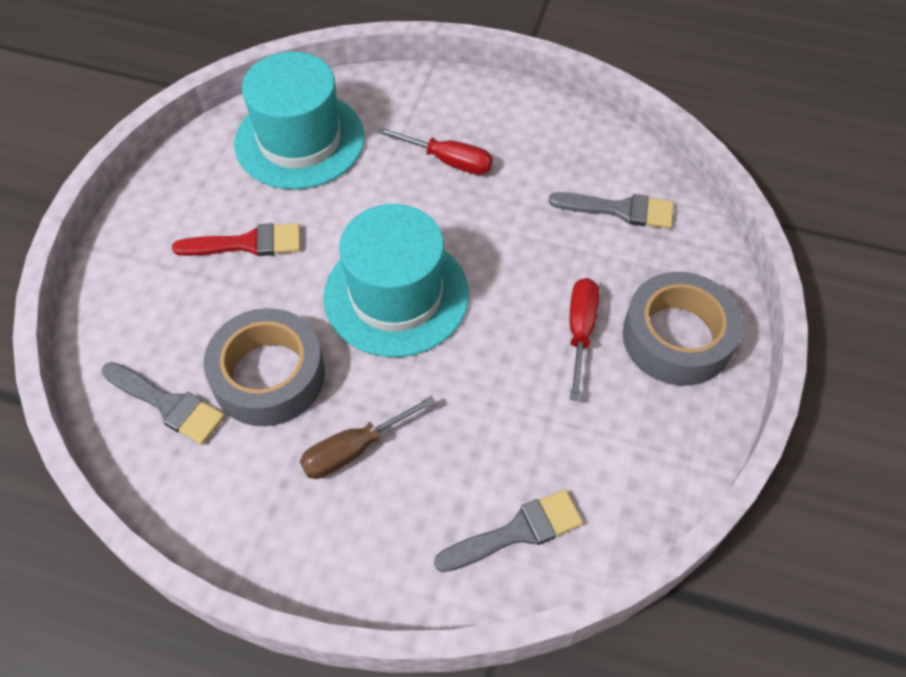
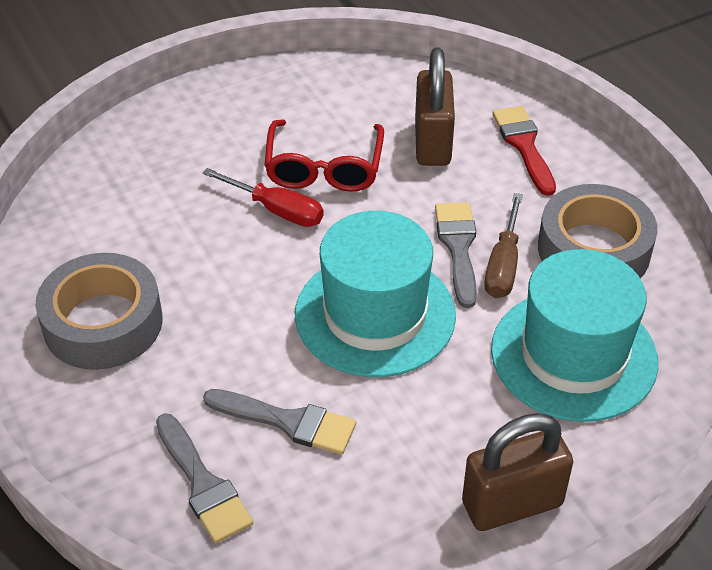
brown padlock: 0 -> 2
red glasses: 0 -> 1
red screwdriver: 2 -> 1

